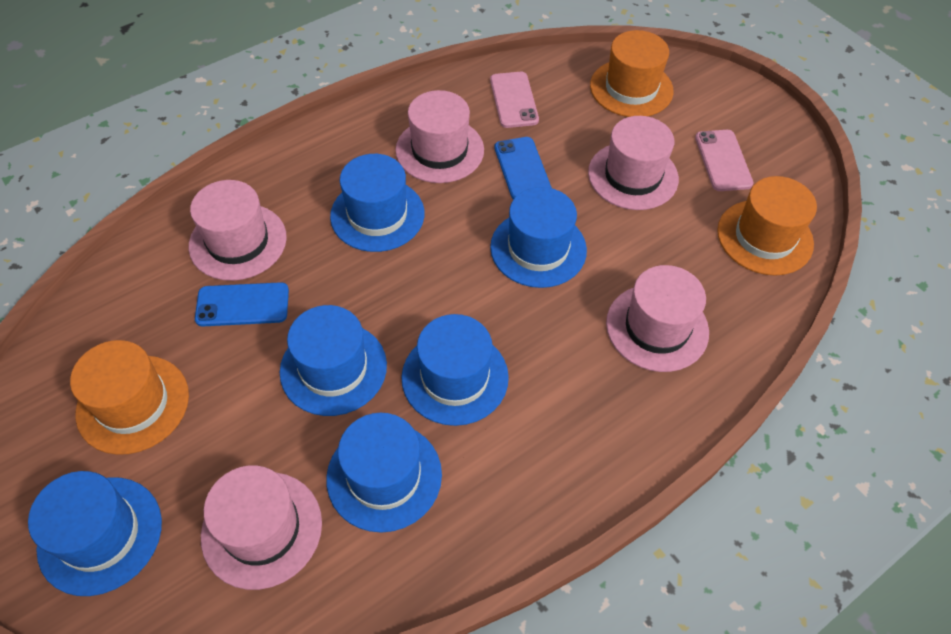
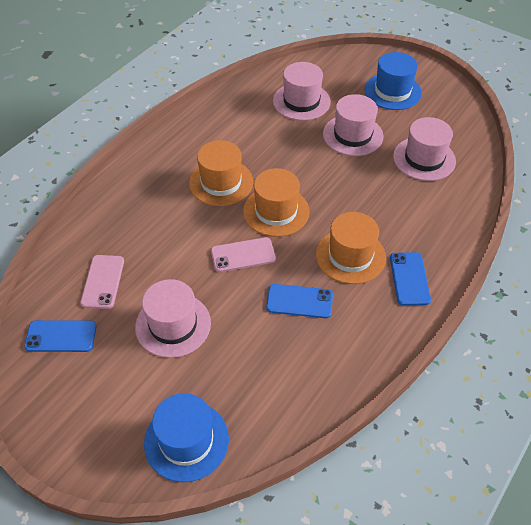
blue hat: 6 -> 2
blue phone: 2 -> 3
pink hat: 5 -> 4

